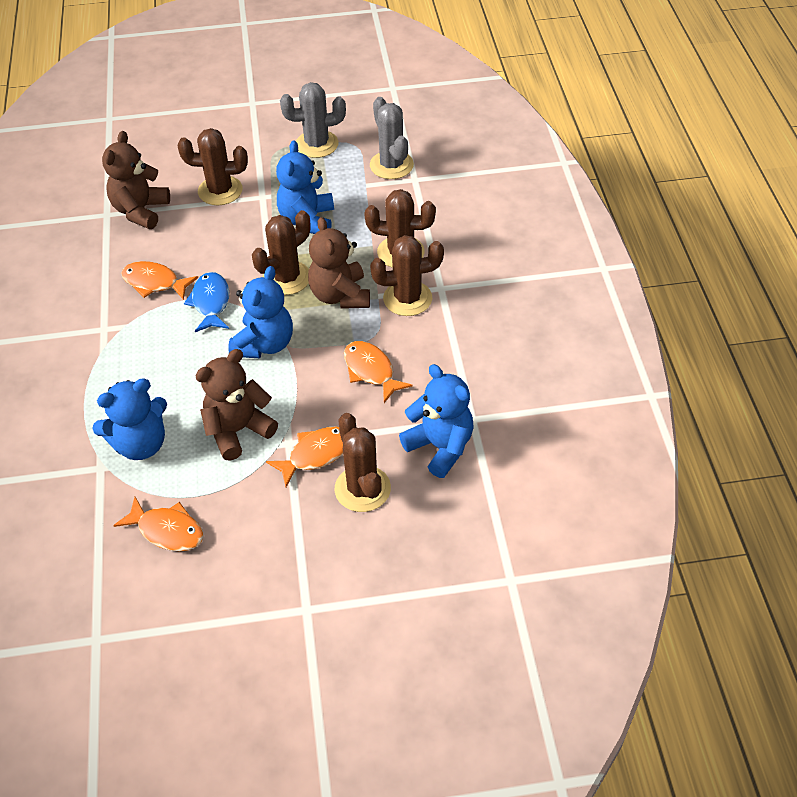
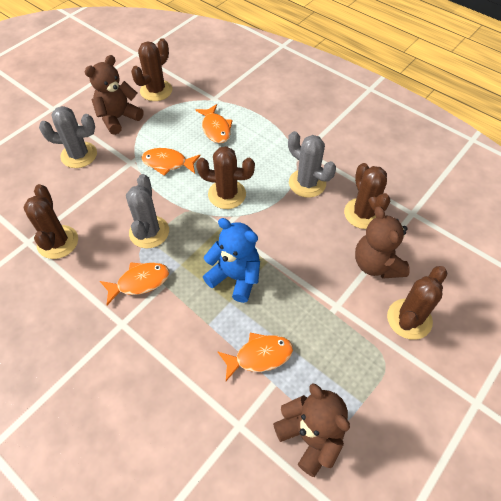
blue fish: 1 -> 0
blue teddy bear: 4 -> 1
grey cactus: 2 -> 3

